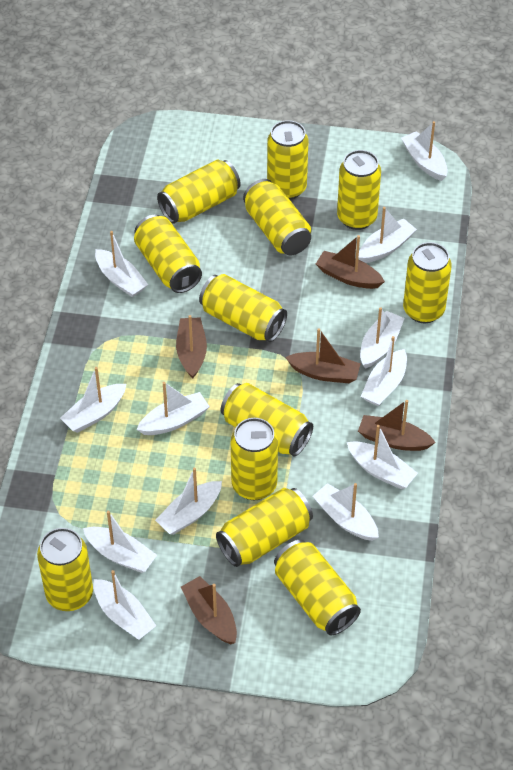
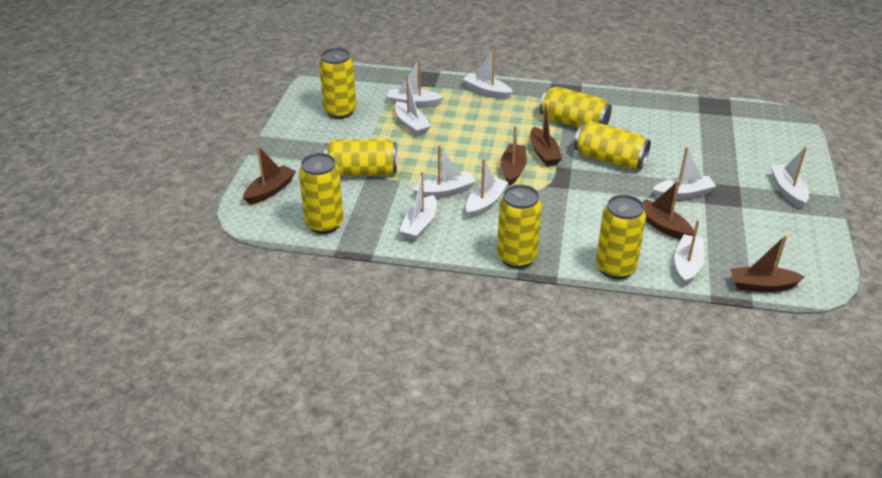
white boat: 12 -> 9
yellow can: 12 -> 7

